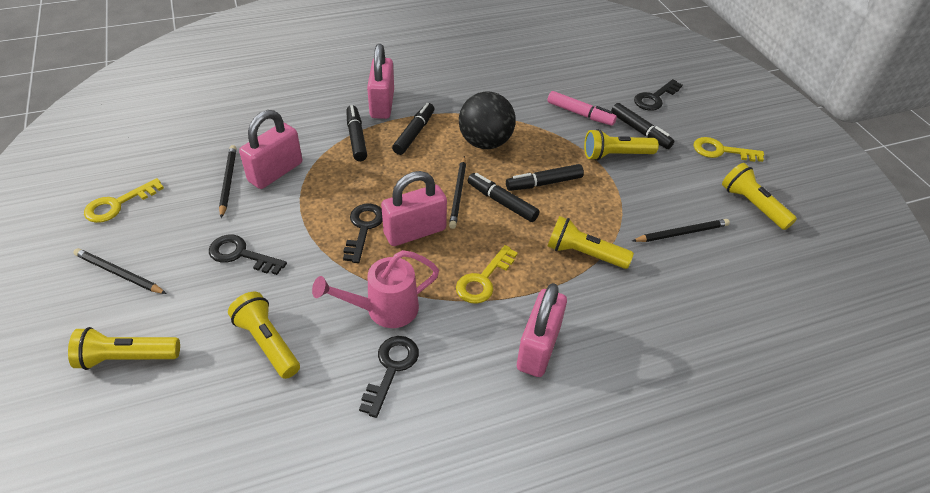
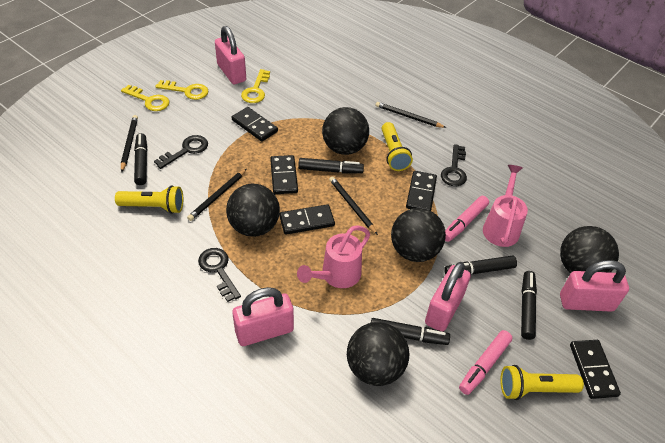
black ball: 1 -> 5
black domino: 0 -> 5
black key: 4 -> 3
pink marker: 1 -> 2
pink watering can: 1 -> 2
yellow flashlight: 5 -> 3

